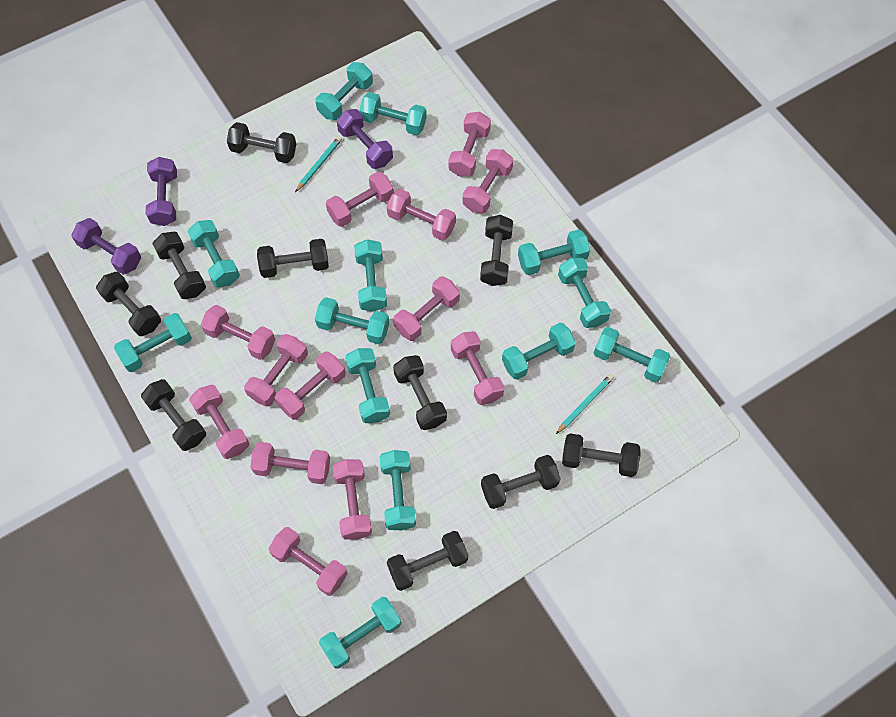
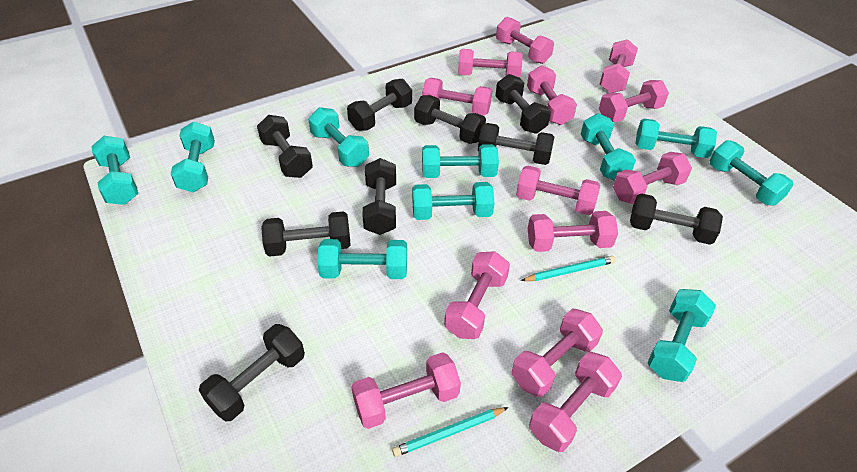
black dumbbell: 10 -> 9
purple dumbbell: 3 -> 0
turquoise dumbbell: 13 -> 10

